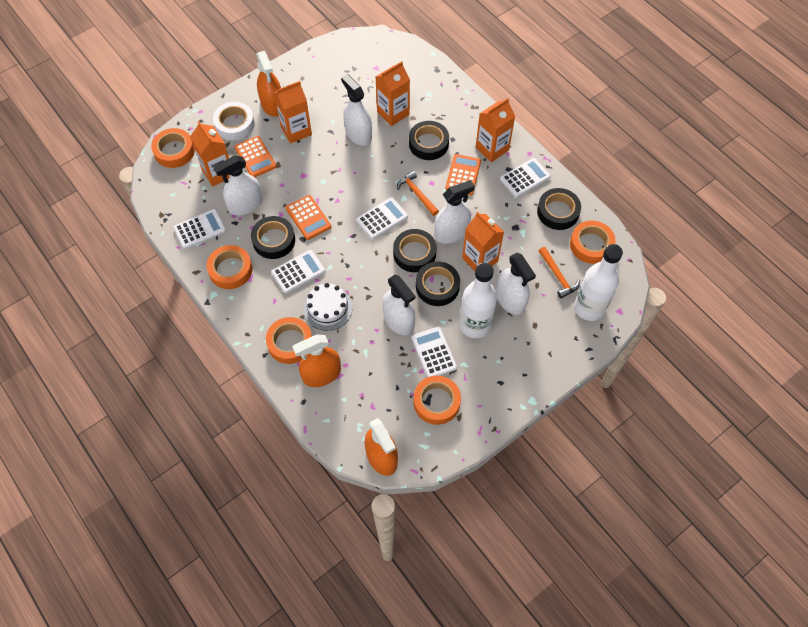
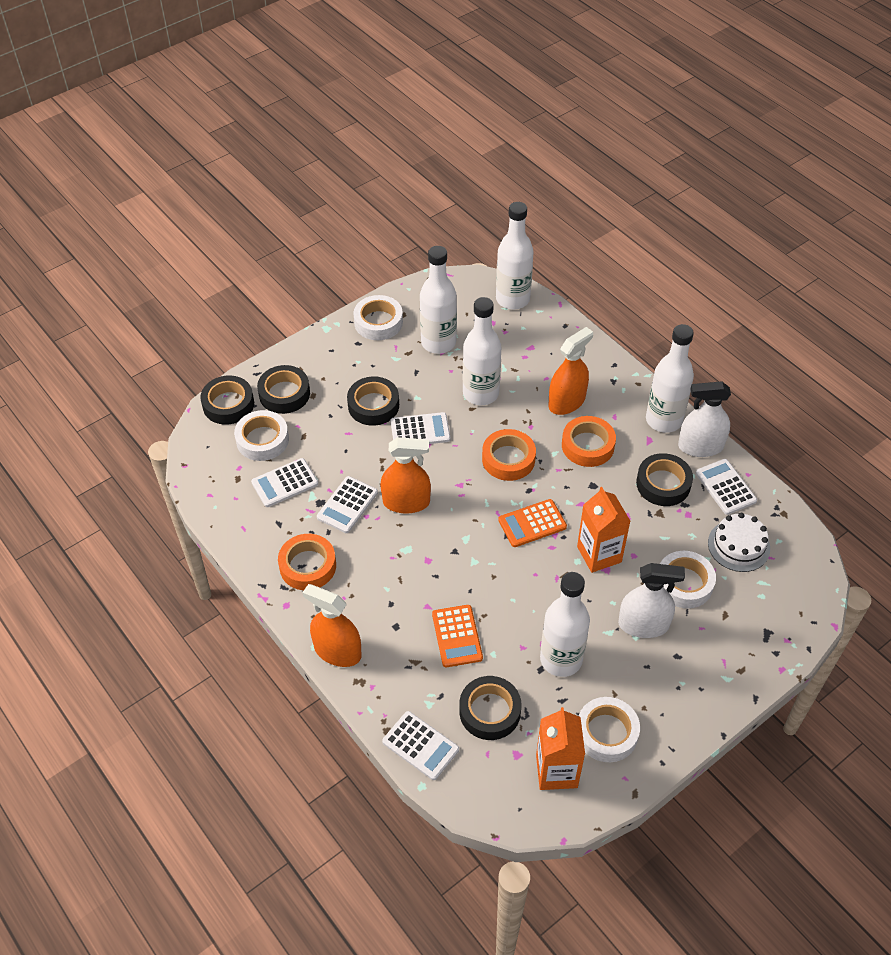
orange calculator: 3 -> 2
orange carton: 5 -> 2
orange hammer: 2 -> 0
orange tape: 5 -> 3
white bottle: 2 -> 5
white spray bottle: 5 -> 2
white tape: 1 -> 4

